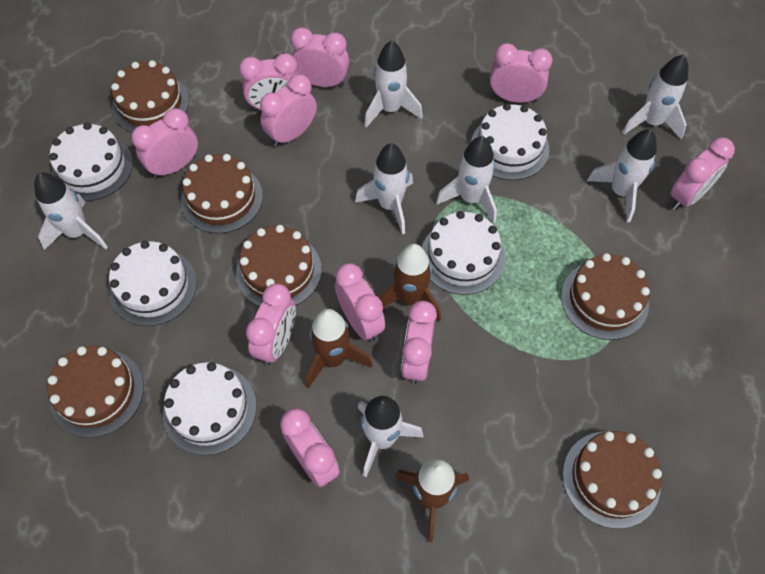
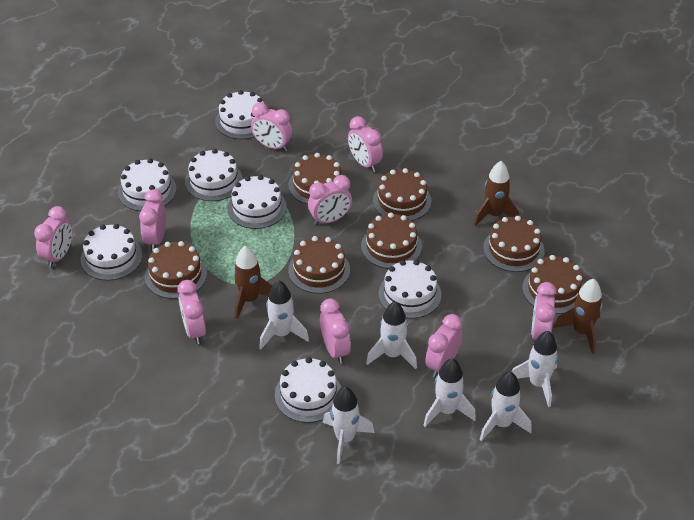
brown cake: 6 -> 7
pink clock: 10 -> 9
white cake: 5 -> 7
white rocket: 7 -> 6

